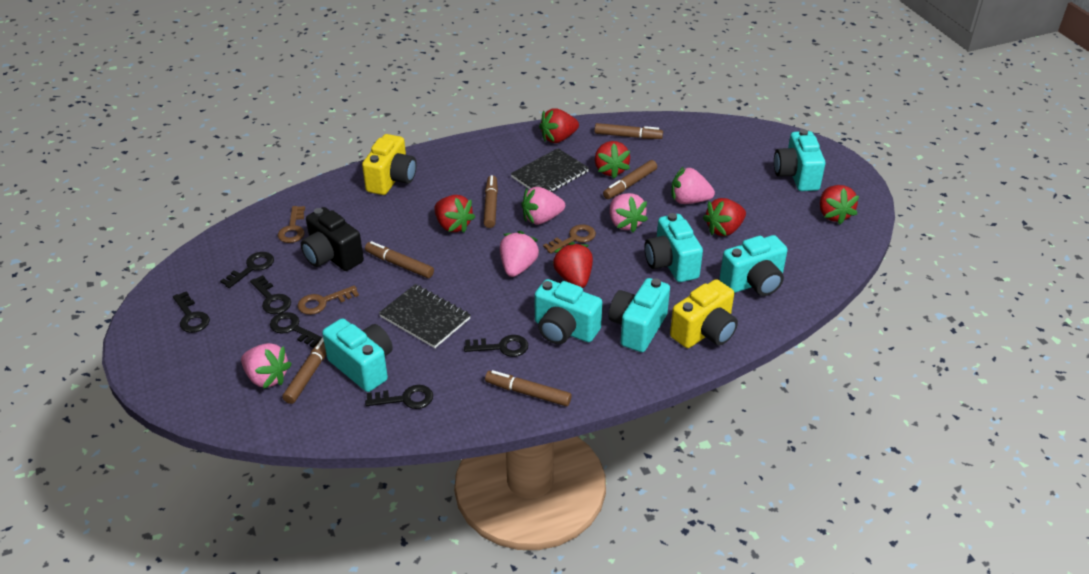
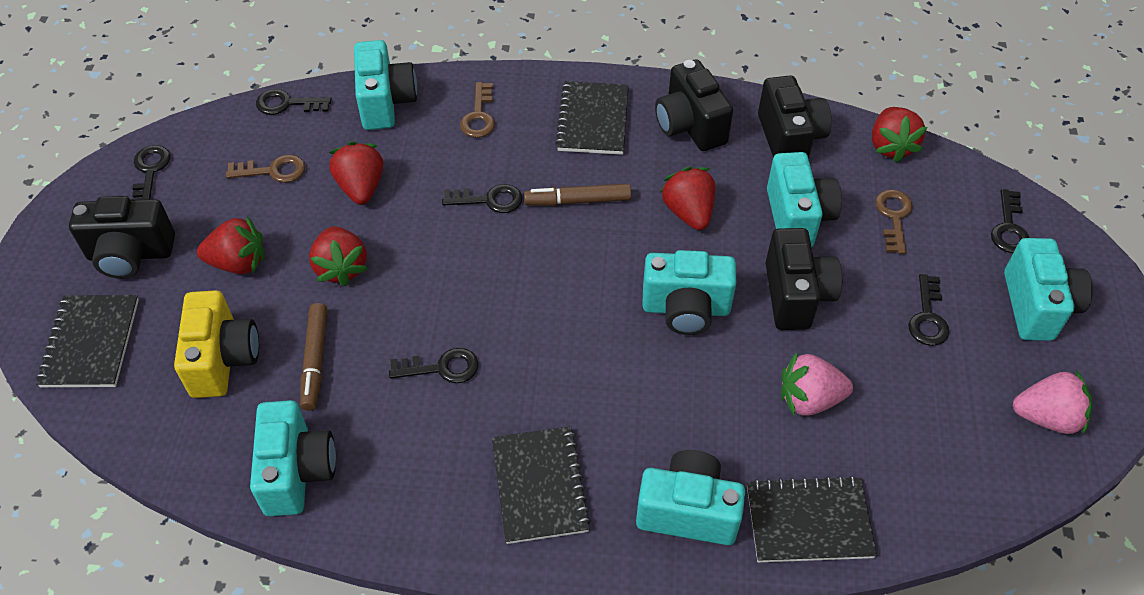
black camera: 1 -> 4
black notebook: 2 -> 4
brown marker: 6 -> 2
pink strawberry: 5 -> 2
red strawberry: 6 -> 5
yellow camera: 2 -> 1

